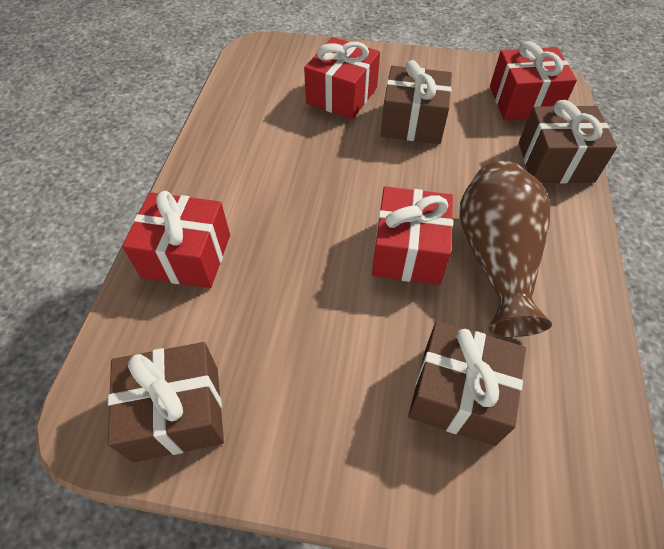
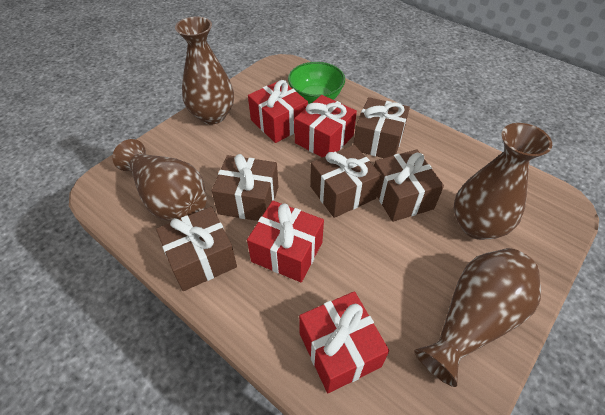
brown gift: 4 -> 5
brown vase: 1 -> 4
green bowl: 0 -> 1

